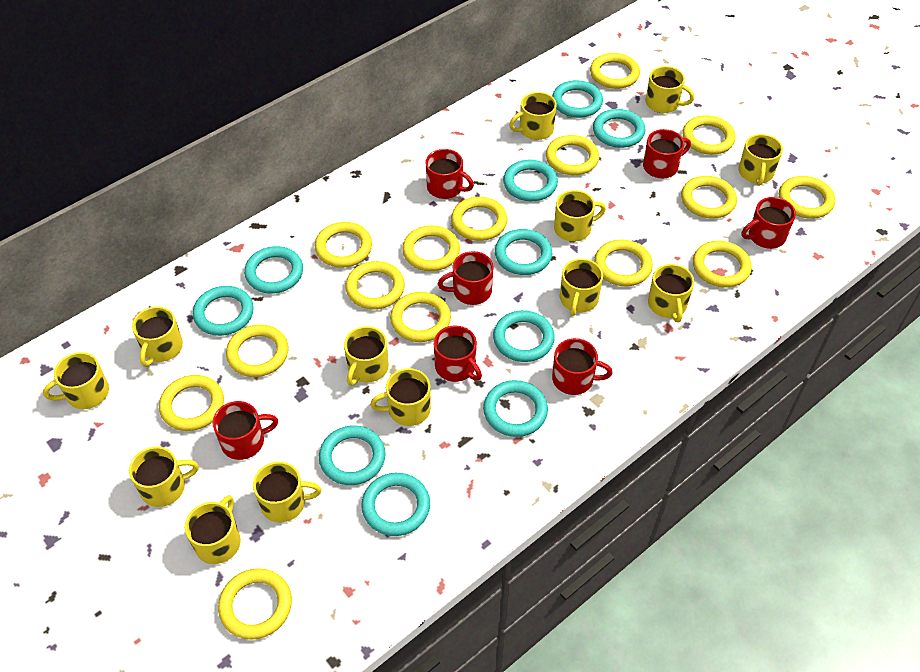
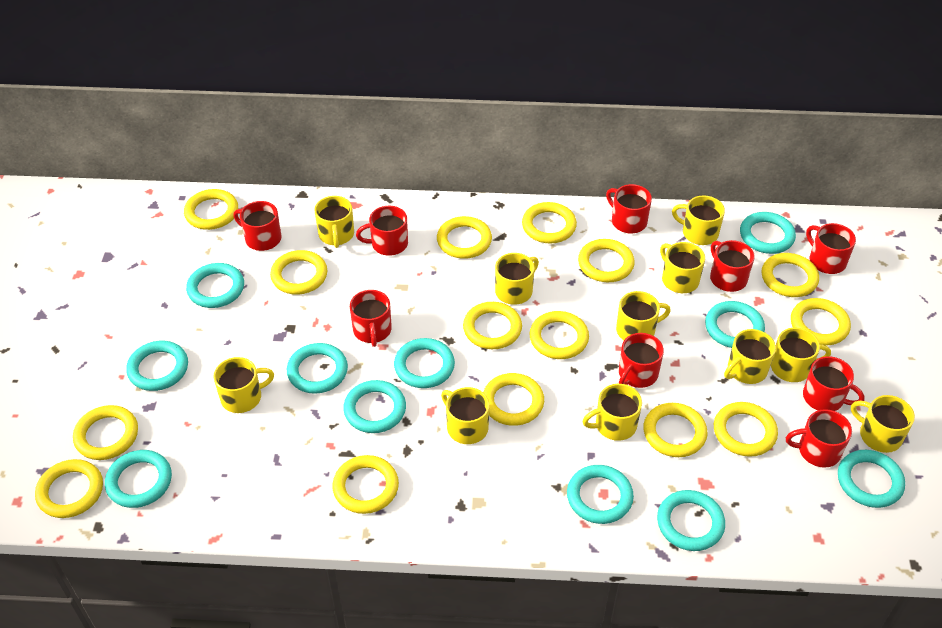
red mug: 7 -> 9
turquoise ring: 10 -> 11
yellow mug: 13 -> 11

